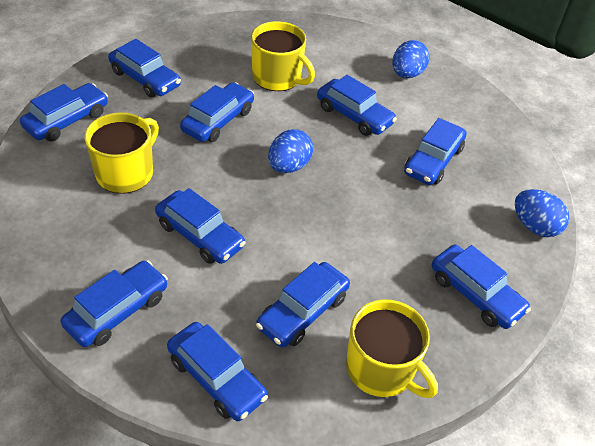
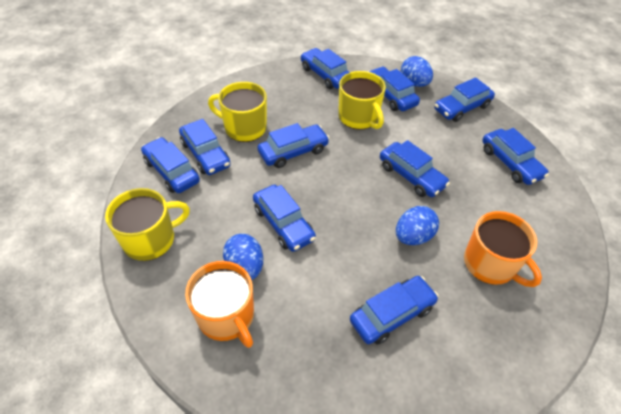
orange mug: 0 -> 2

